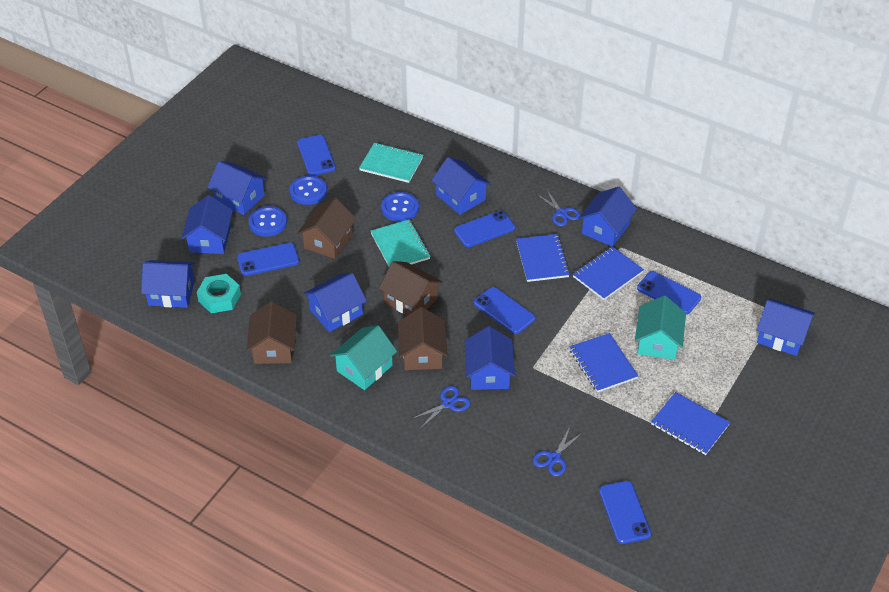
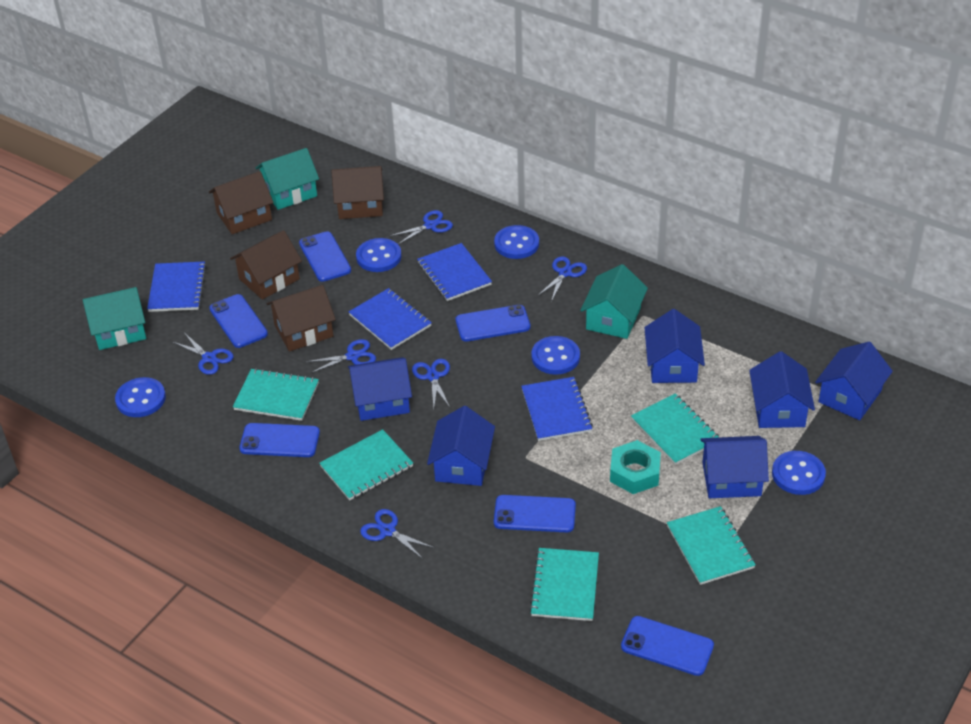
blue button: 3 -> 5
blue house: 8 -> 6
blue scissors: 3 -> 6
turquoise house: 2 -> 3
turquoise notebook: 2 -> 5

